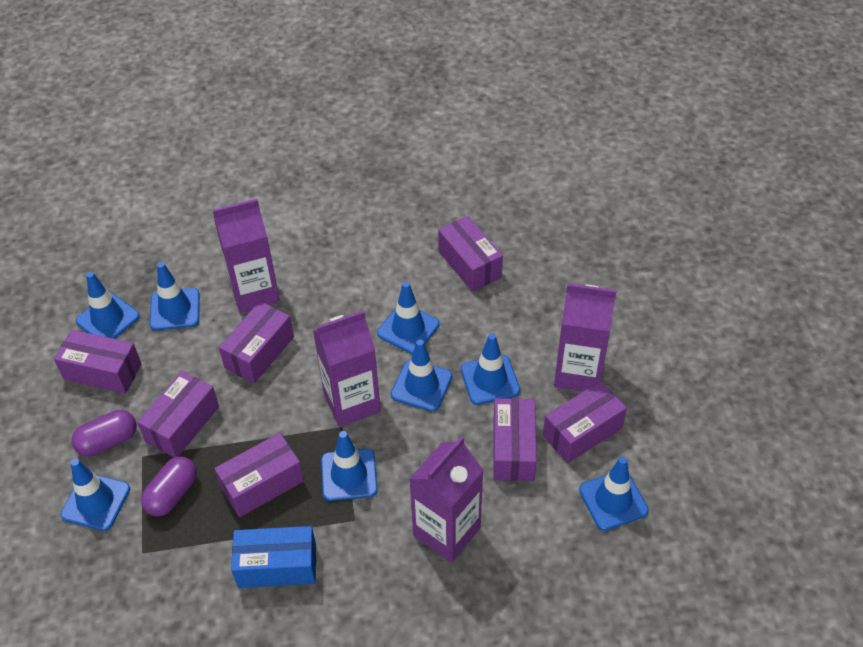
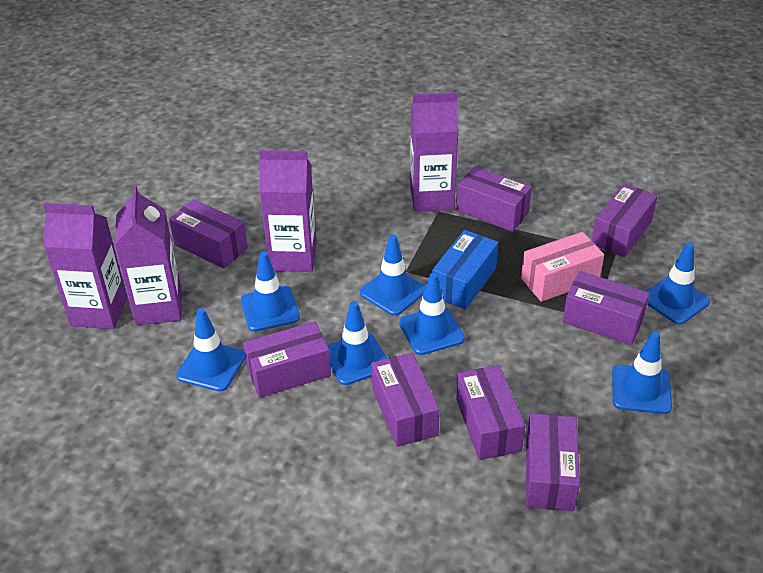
blue traffic cone: 8 -> 7
pink box: 0 -> 1
purple box: 7 -> 8
purple capsule: 2 -> 0

